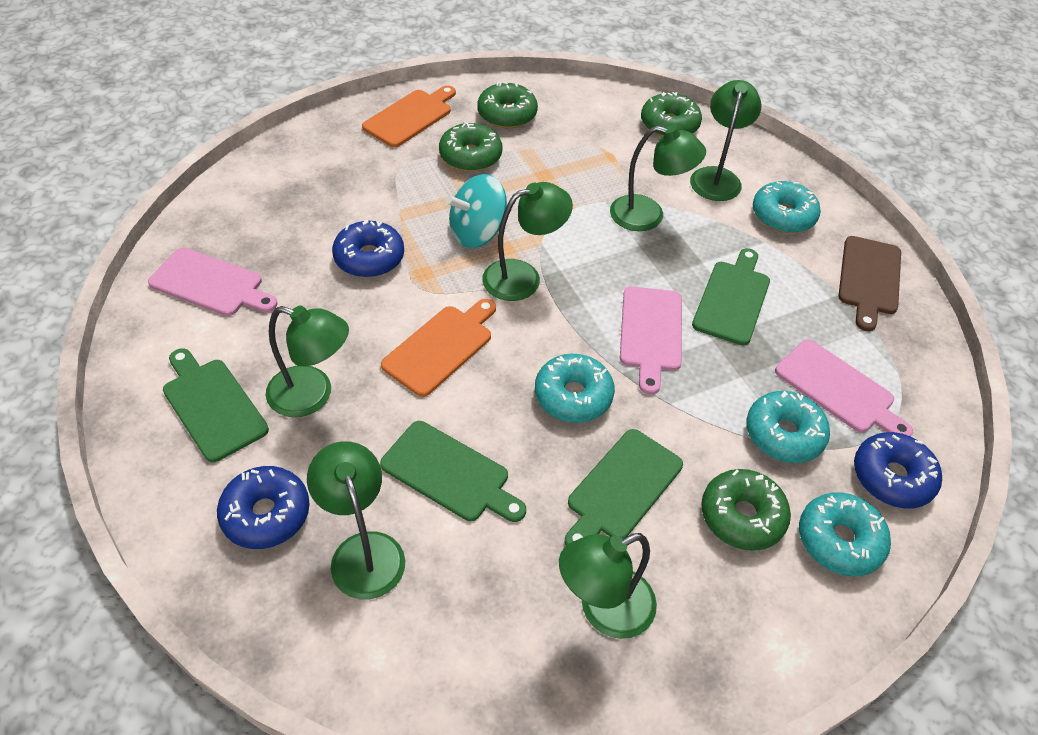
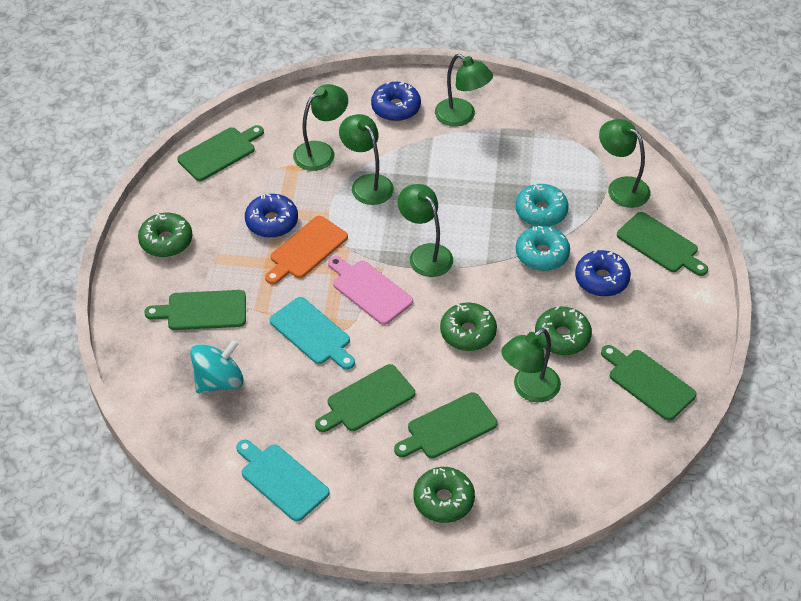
brown cutting board: 1 -> 0
green cutting board: 4 -> 6
orange cutting board: 2 -> 1
pink cutting board: 3 -> 1
turquoise cutting board: 0 -> 2
turquoise donut: 4 -> 2

